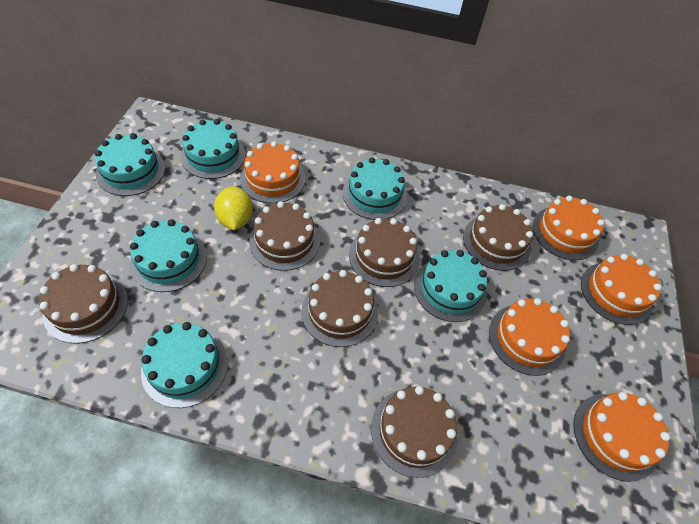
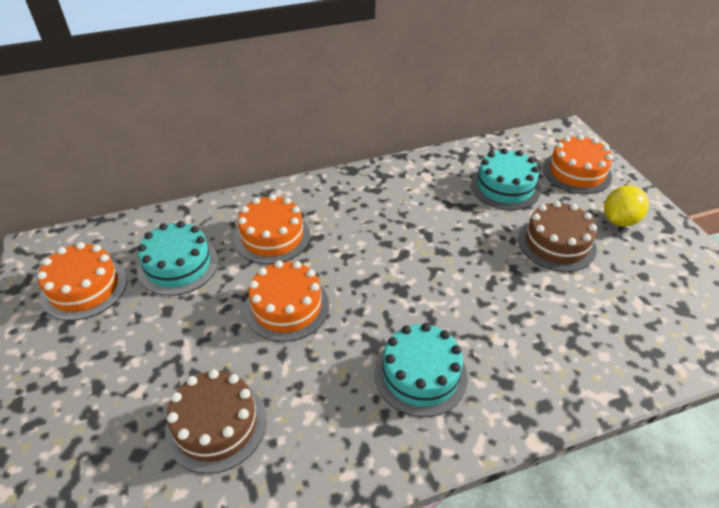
brown cake: 6 -> 2
orange cake: 5 -> 4
turquoise cake: 6 -> 3

